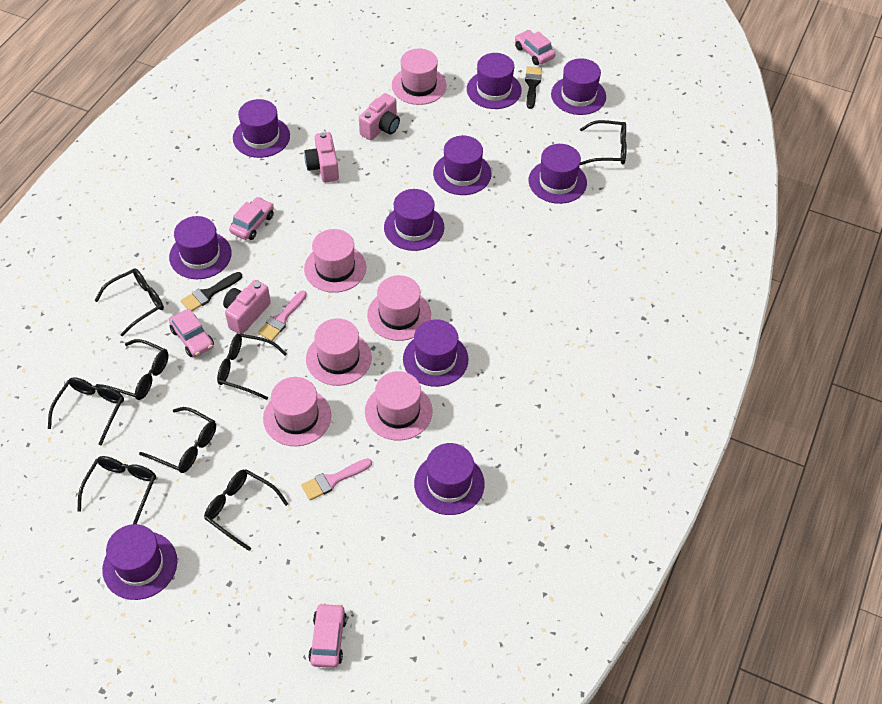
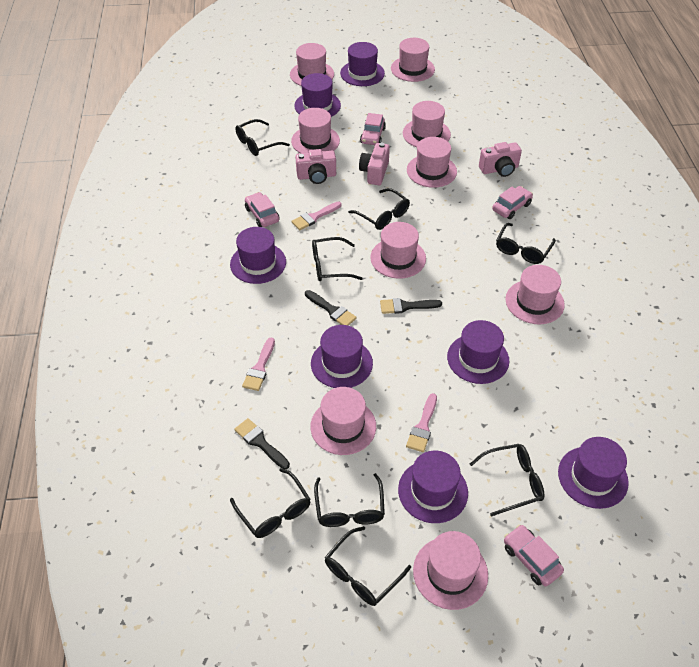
black brush: 2 -> 3
pink brush: 2 -> 3
pink hat: 6 -> 9
purple hat: 10 -> 7

